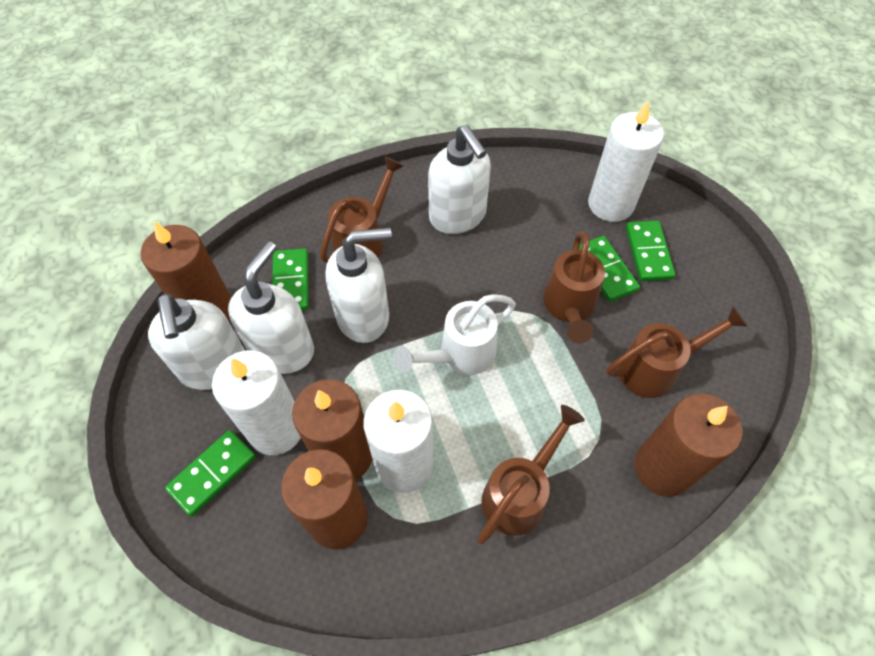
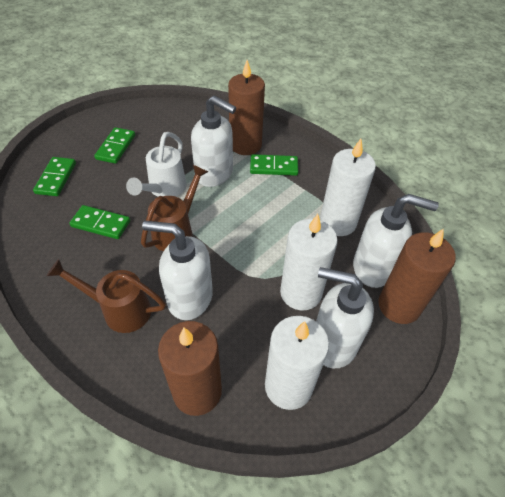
brown candle: 4 -> 3
brown watering can: 4 -> 2

